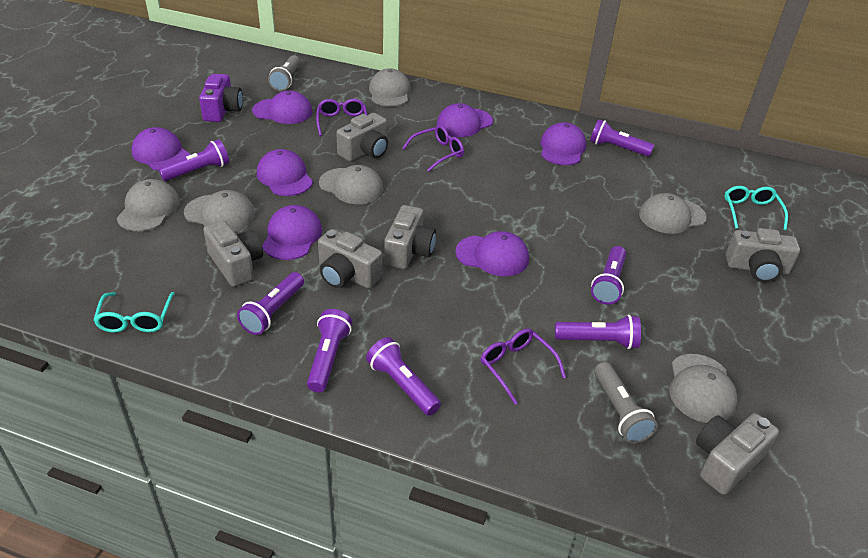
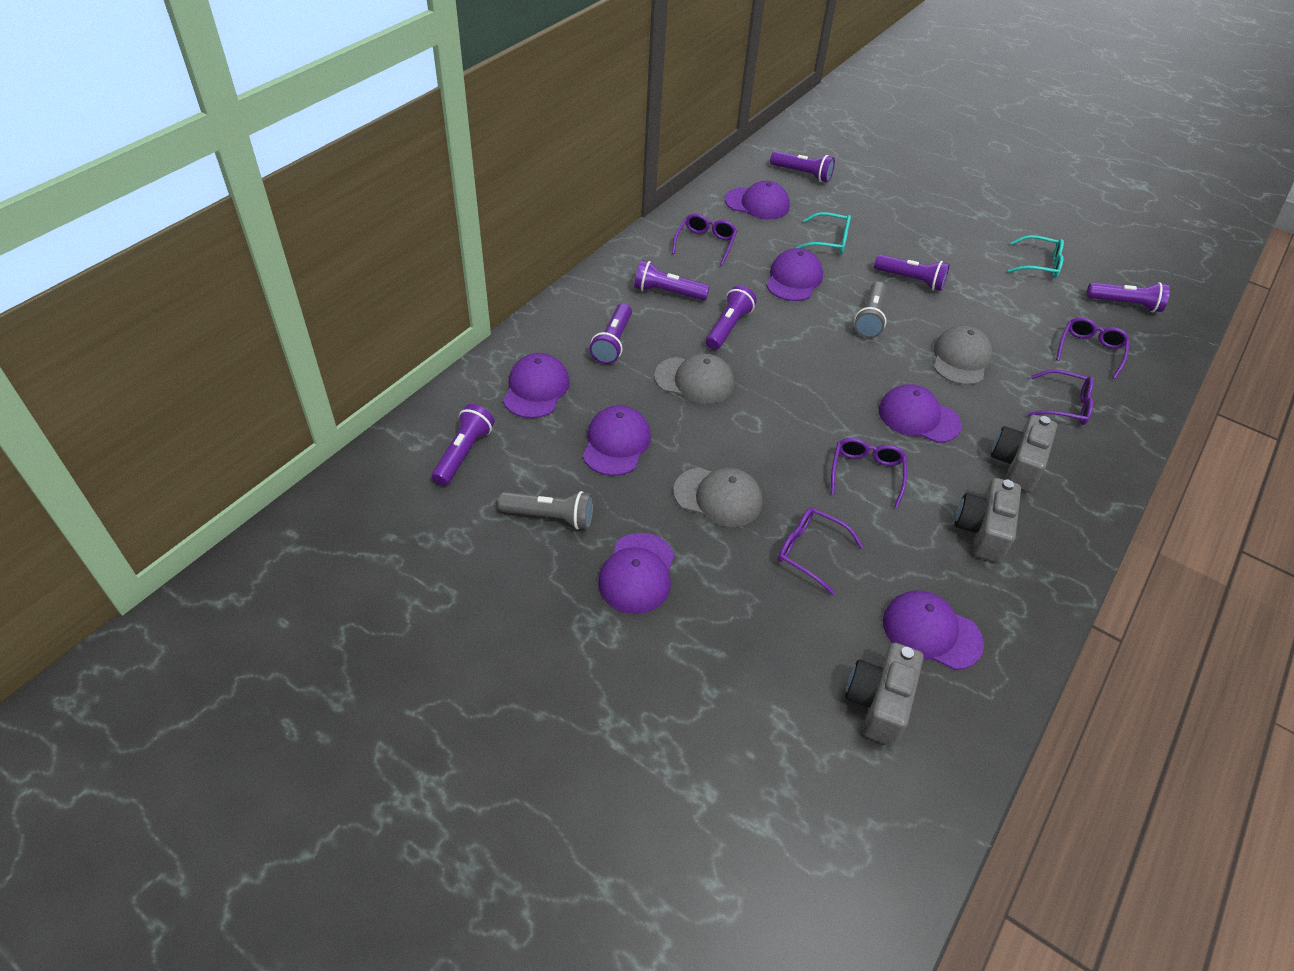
grey camera: 6 -> 3
grey cap: 6 -> 3
purple camera: 1 -> 0
purple glasses: 3 -> 5

